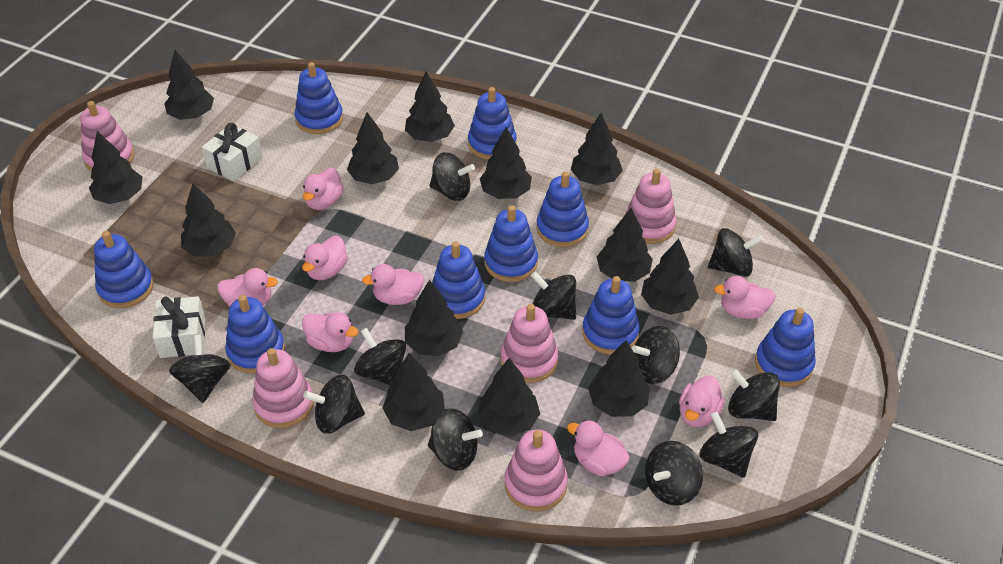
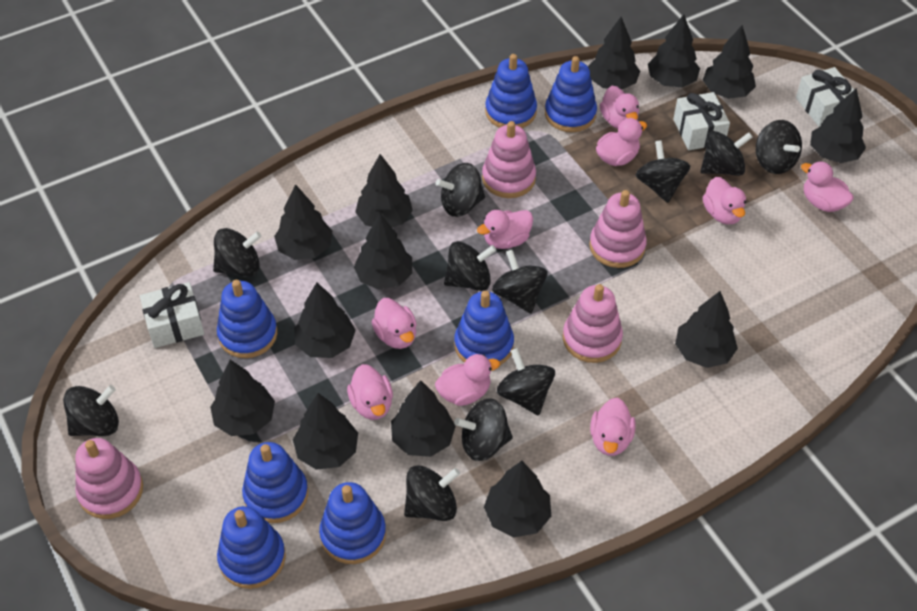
blue stacking toy: 9 -> 7
pink duck: 8 -> 9
pink stacking toy: 5 -> 4
white gift: 2 -> 3

